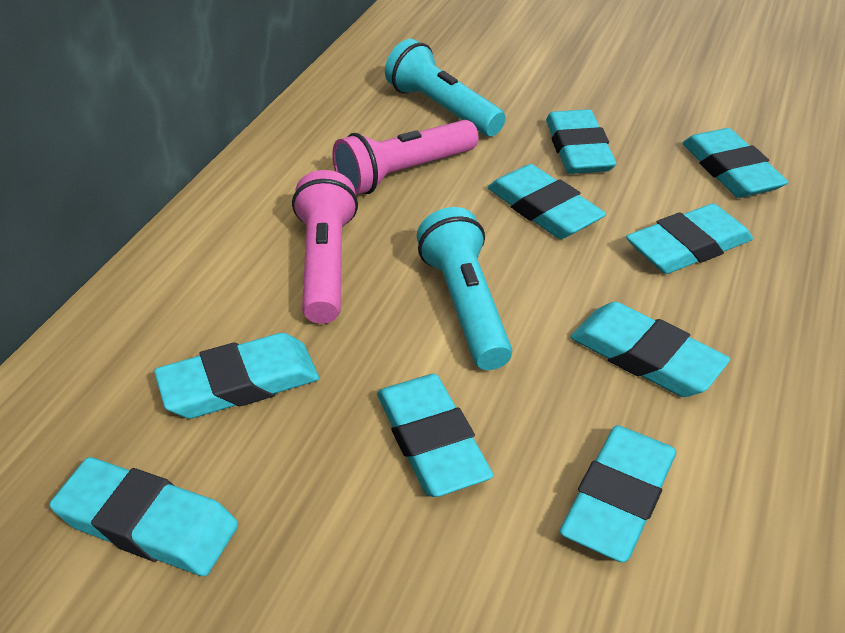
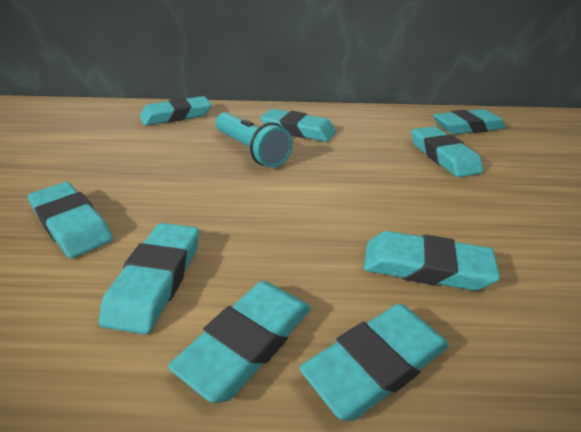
pink flashlight: 2 -> 0
turquoise flashlight: 2 -> 1

